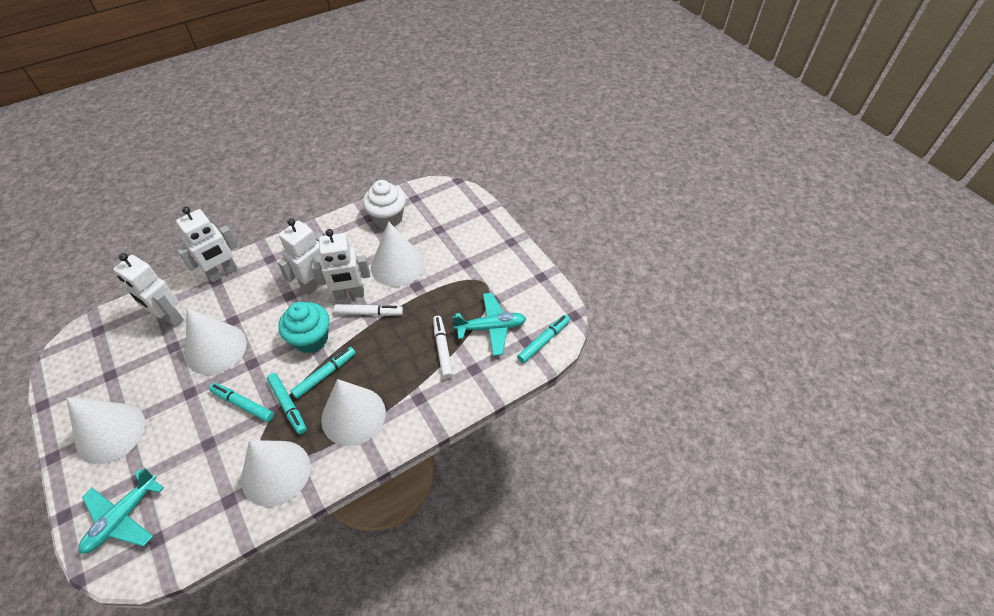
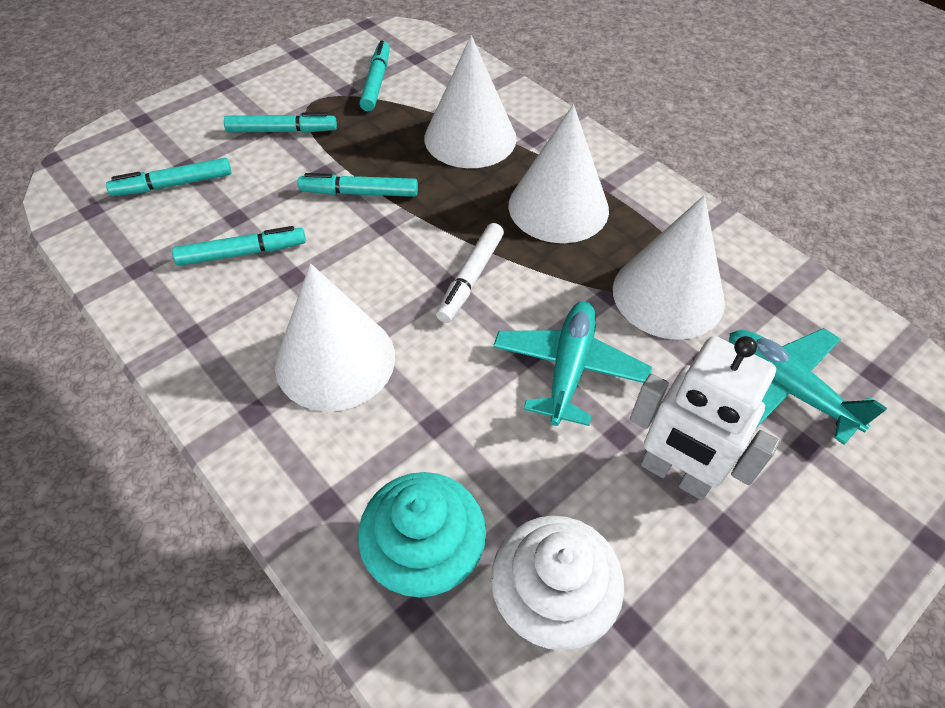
turquoise marker: 4 -> 5
white cone: 5 -> 4
white marker: 2 -> 1
white robot: 4 -> 1

